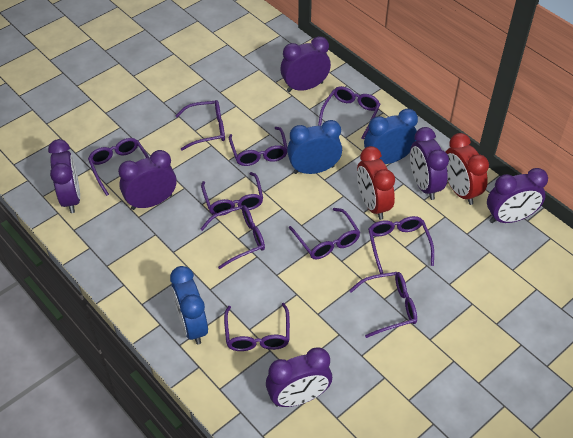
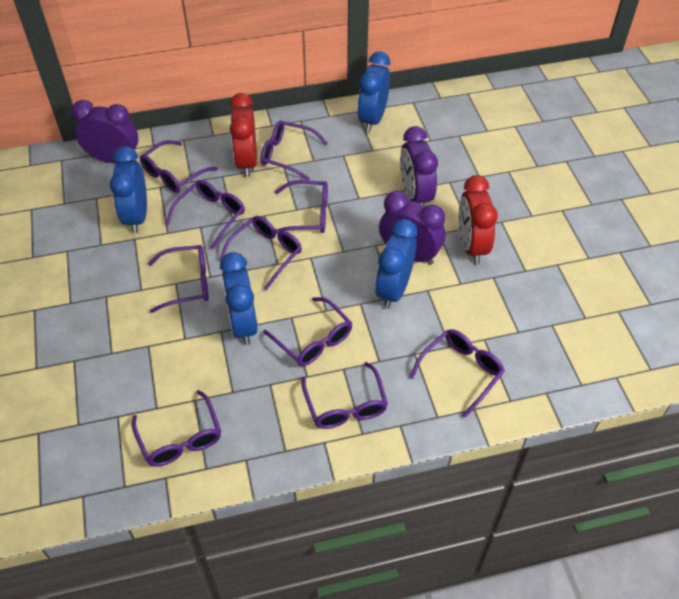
blue clock: 3 -> 4
purple clock: 6 -> 3

